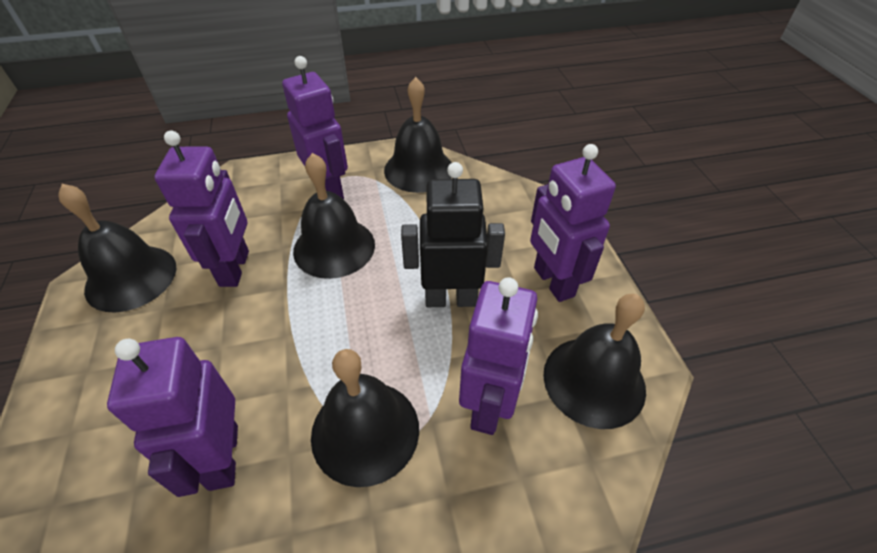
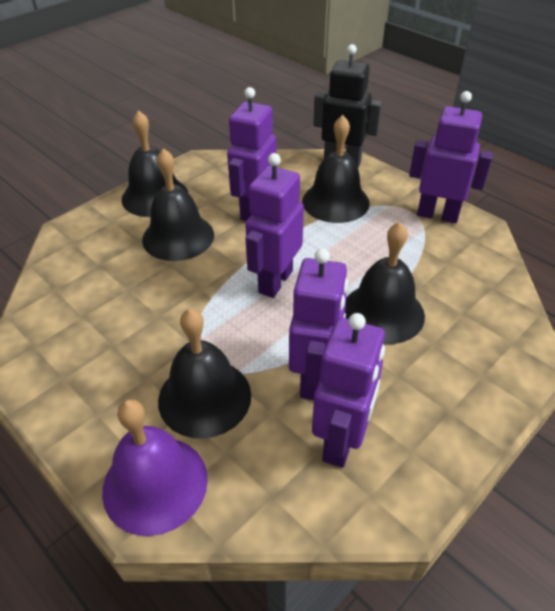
purple bell: 0 -> 1

